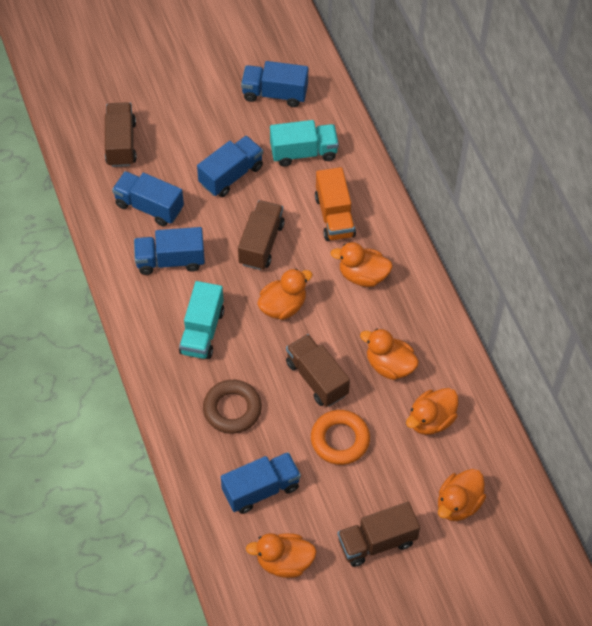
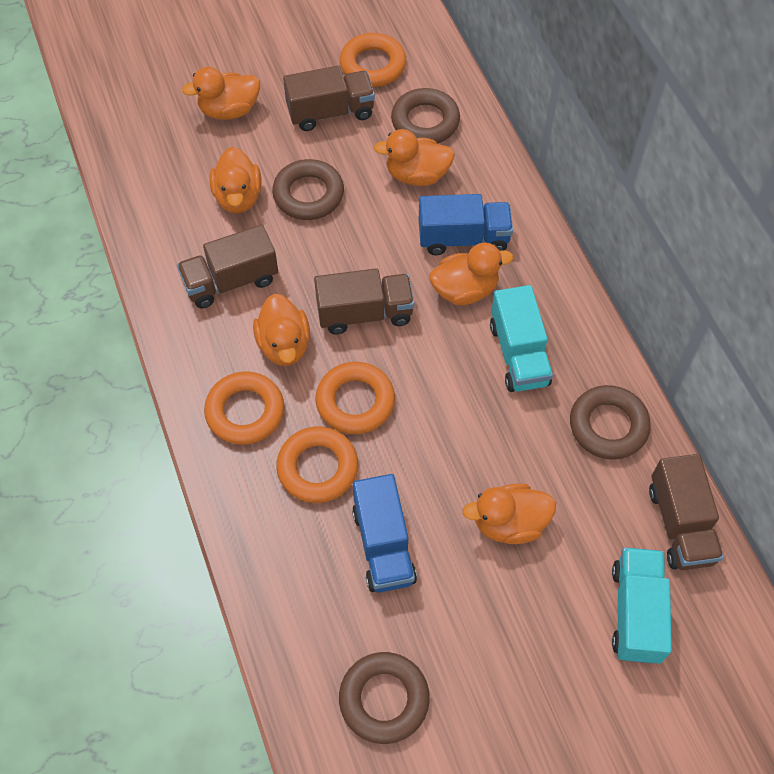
blue truck: 5 -> 2
brown ring: 1 -> 4
orange ring: 1 -> 4
orange truck: 1 -> 0

